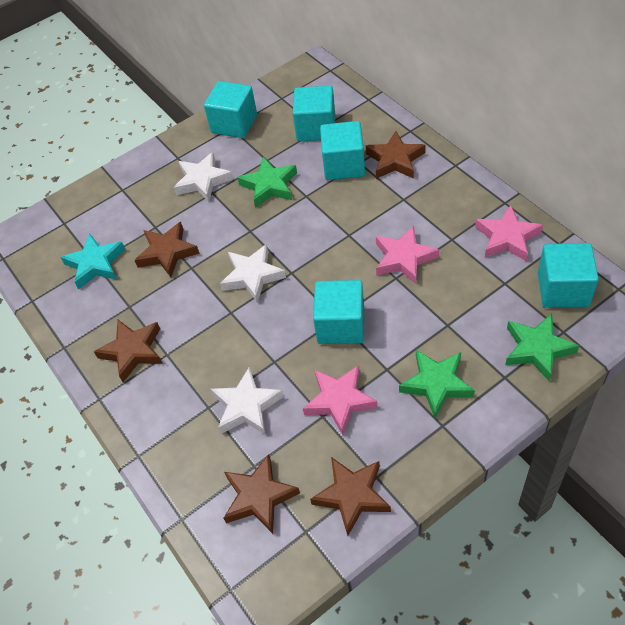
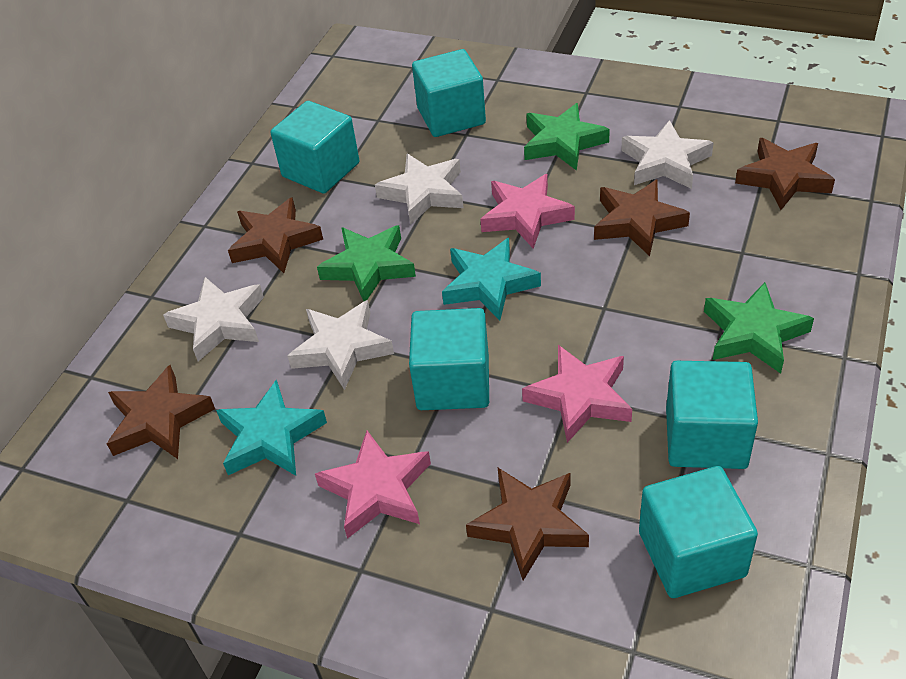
turquoise star: 1 -> 2
white star: 3 -> 4

